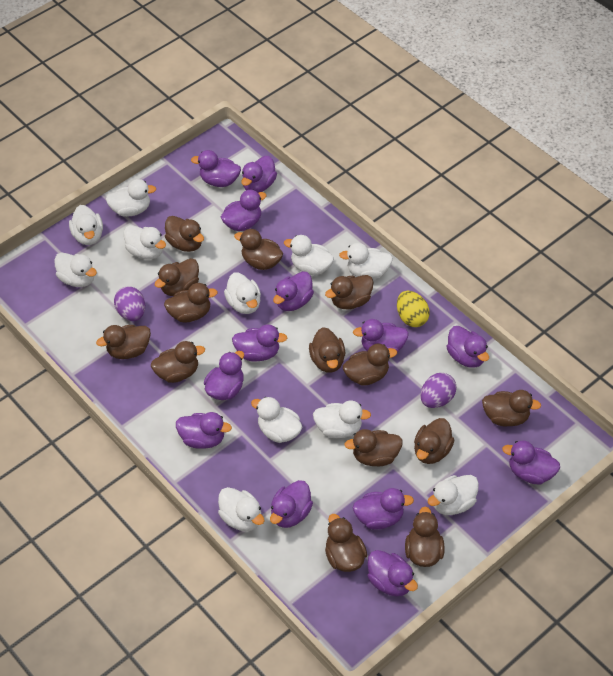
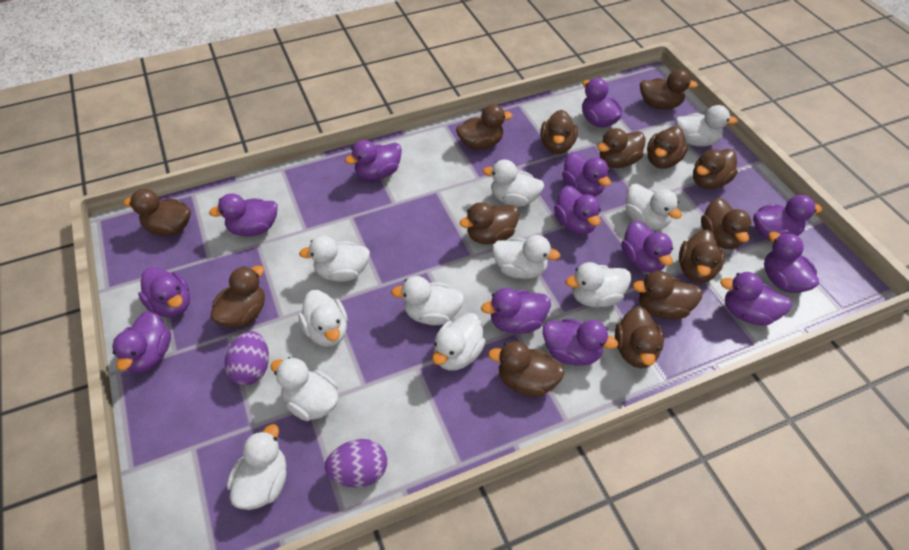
yellow egg: 1 -> 0

